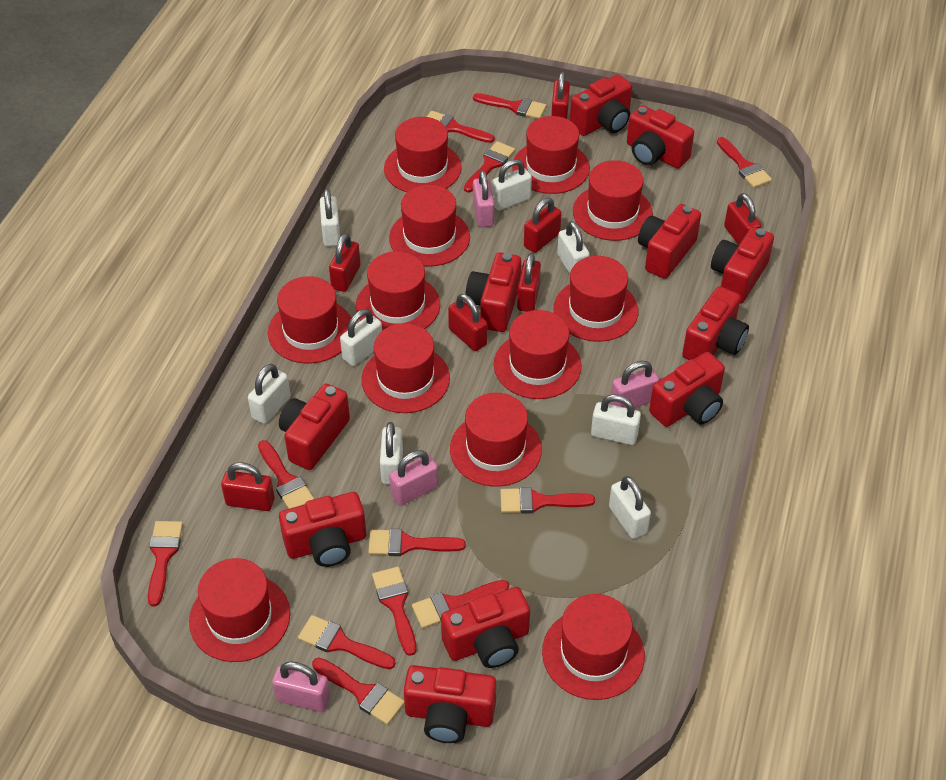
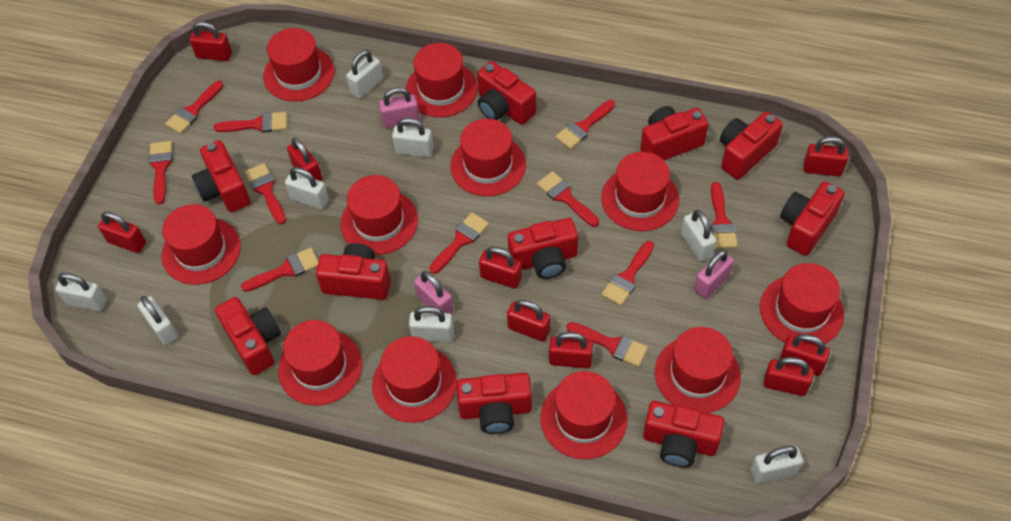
pink padlock: 4 -> 3
red brush: 12 -> 11
red camera: 11 -> 10
red hat: 12 -> 11
red padlock: 7 -> 9

